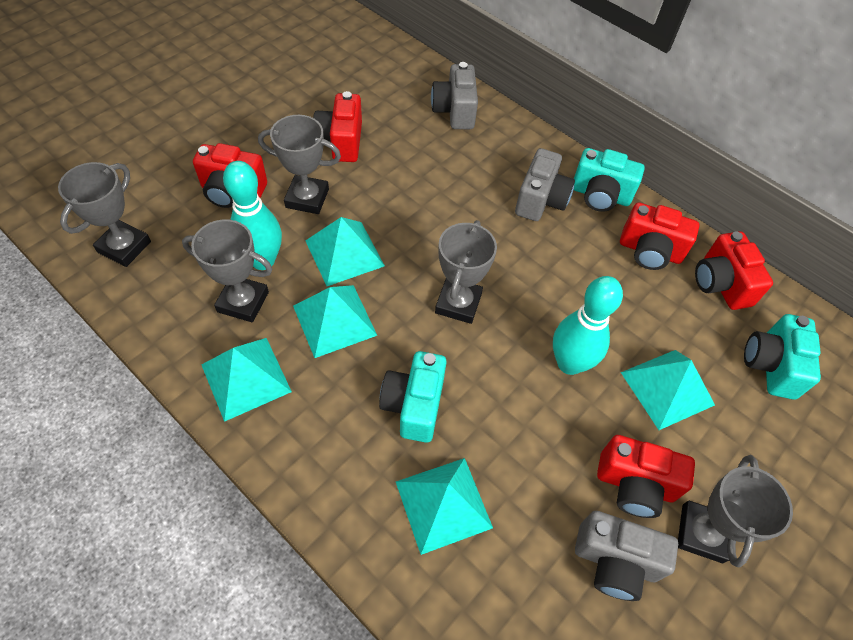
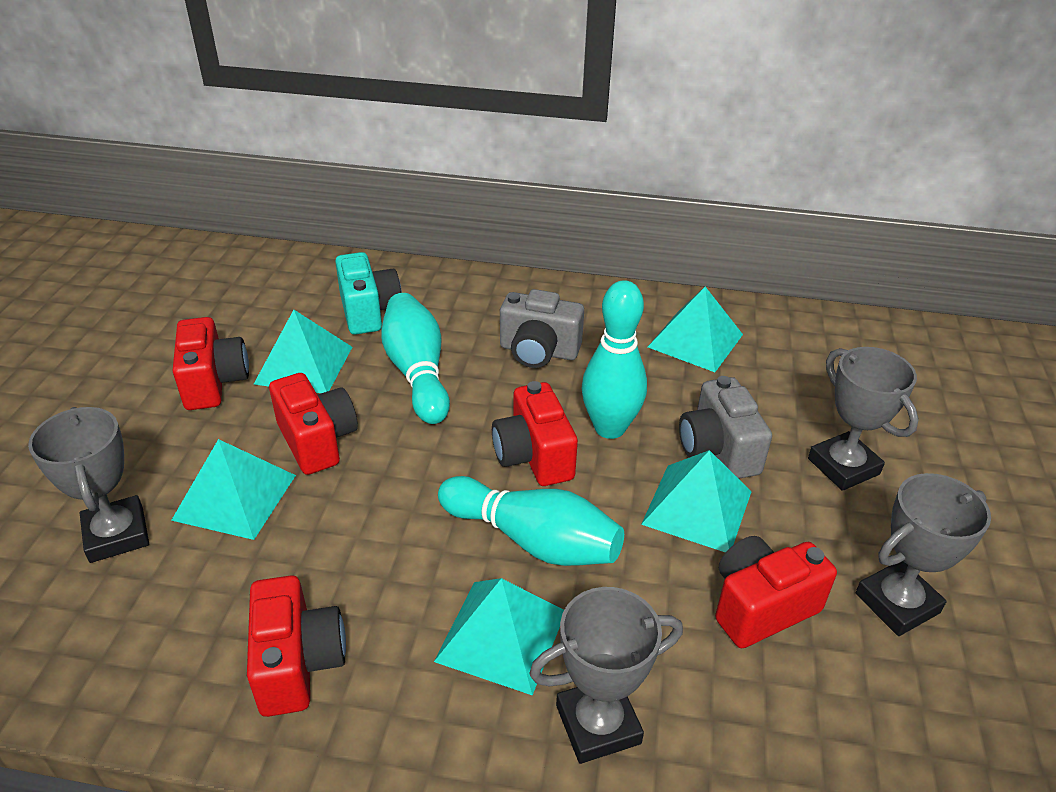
grey camera: 3 -> 2
grey trophy: 5 -> 4
turquoise bowling pin: 2 -> 3
turquoise camera: 3 -> 1

